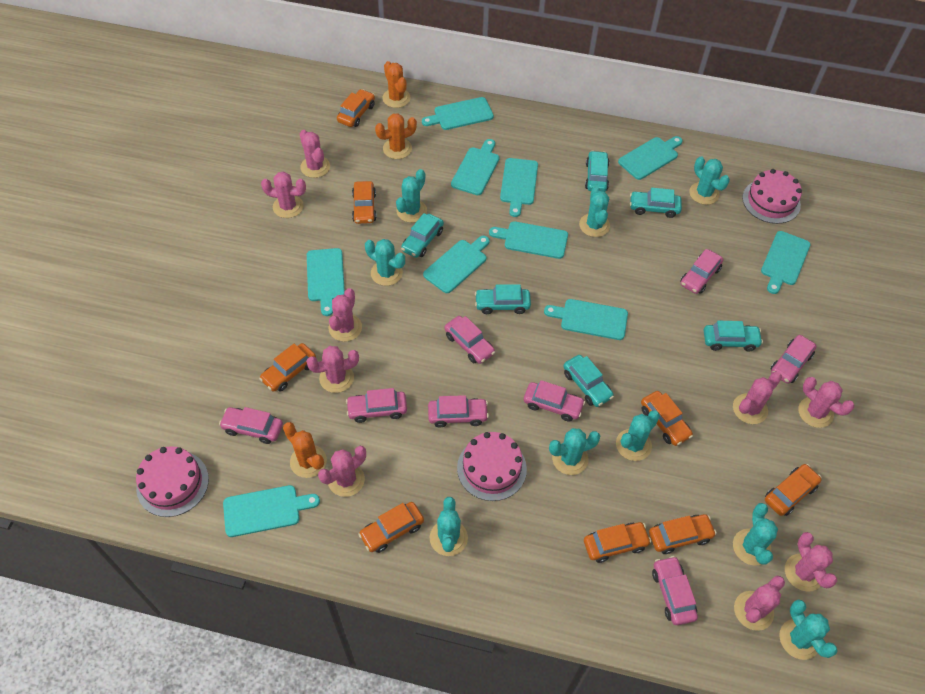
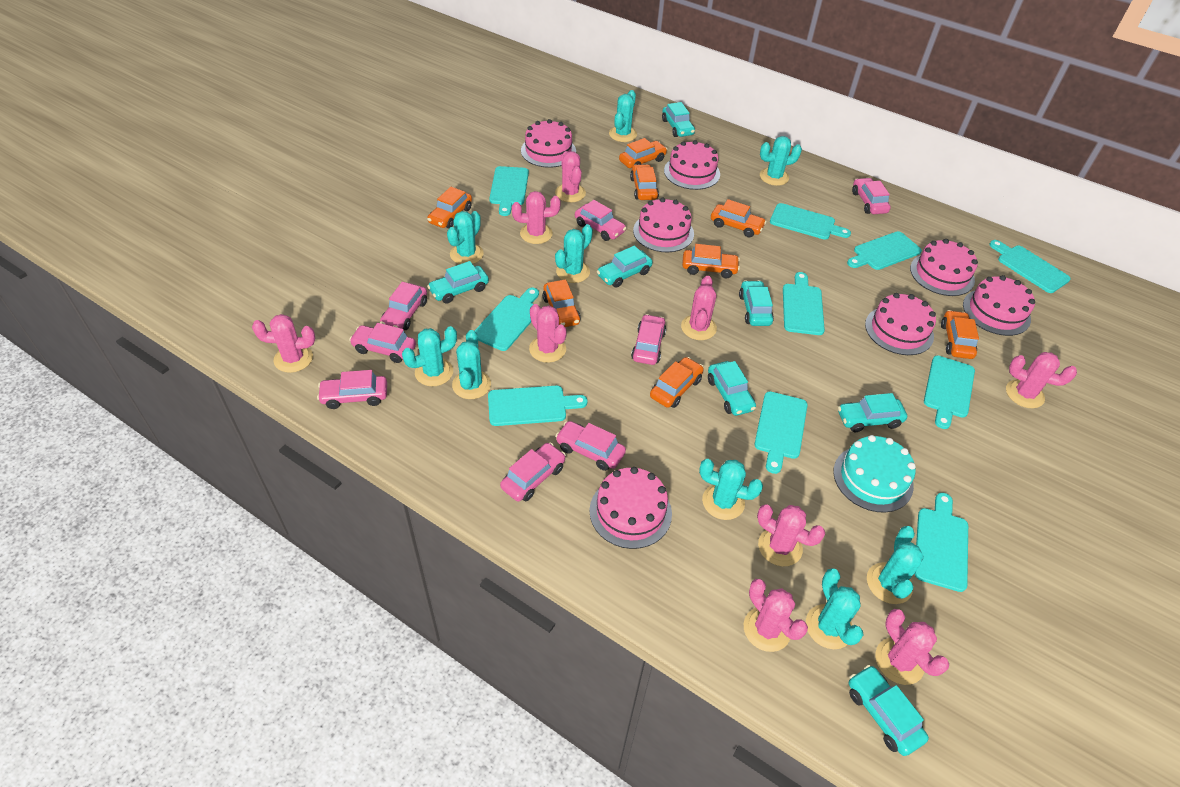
orange cactus: 3 -> 0
pink cake: 3 -> 7
turquoise cake: 0 -> 1
turquoise car: 6 -> 7

